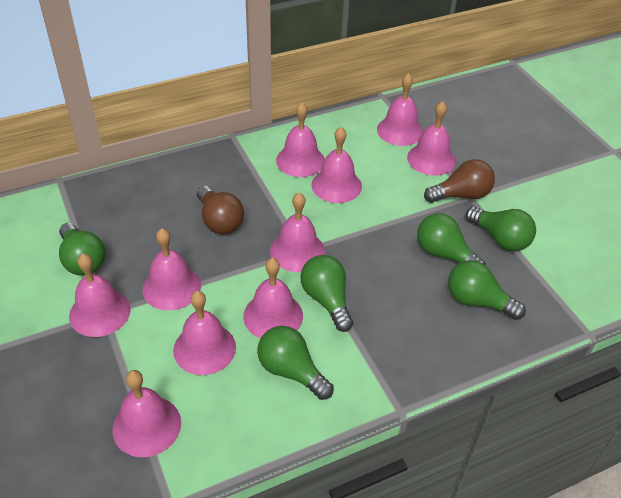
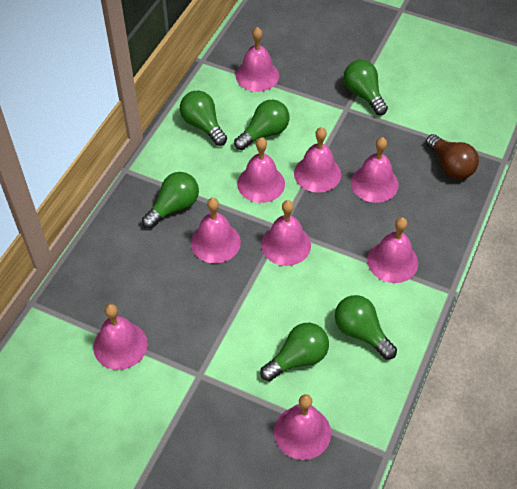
brown light bulb: 2 -> 1
pink bell: 10 -> 9

